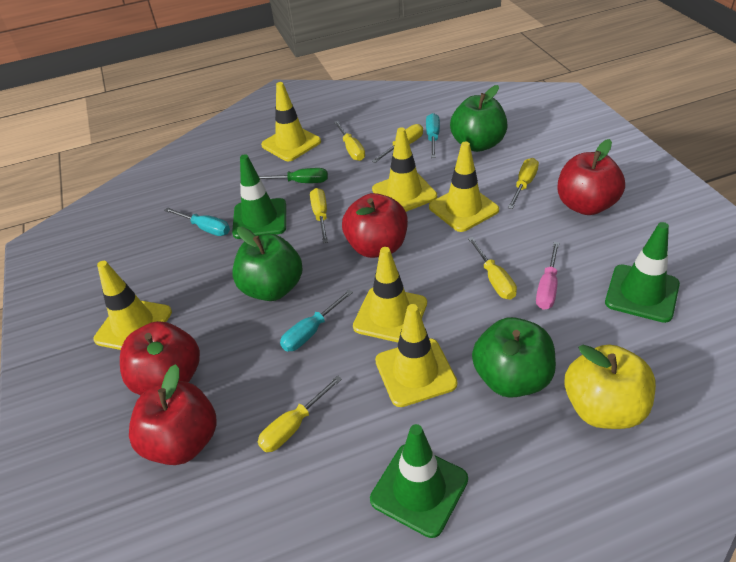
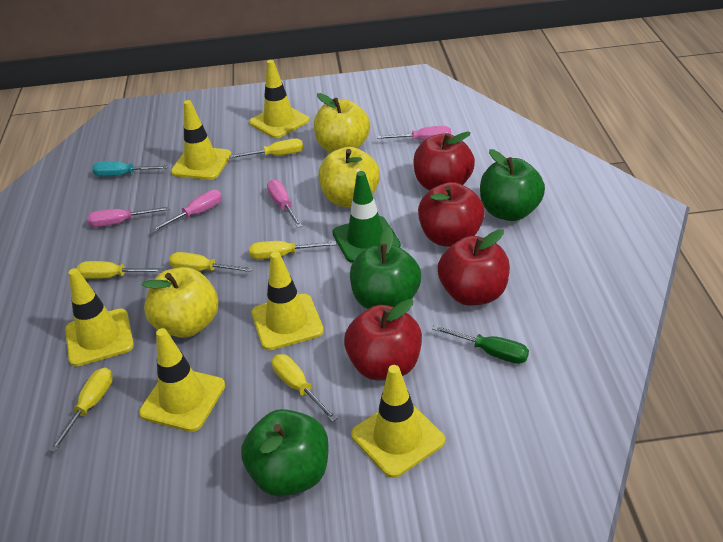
green traffic cone: 3 -> 1
pink screwdriver: 1 -> 4
turquoise screwdriver: 3 -> 1
yellow apple: 1 -> 3

